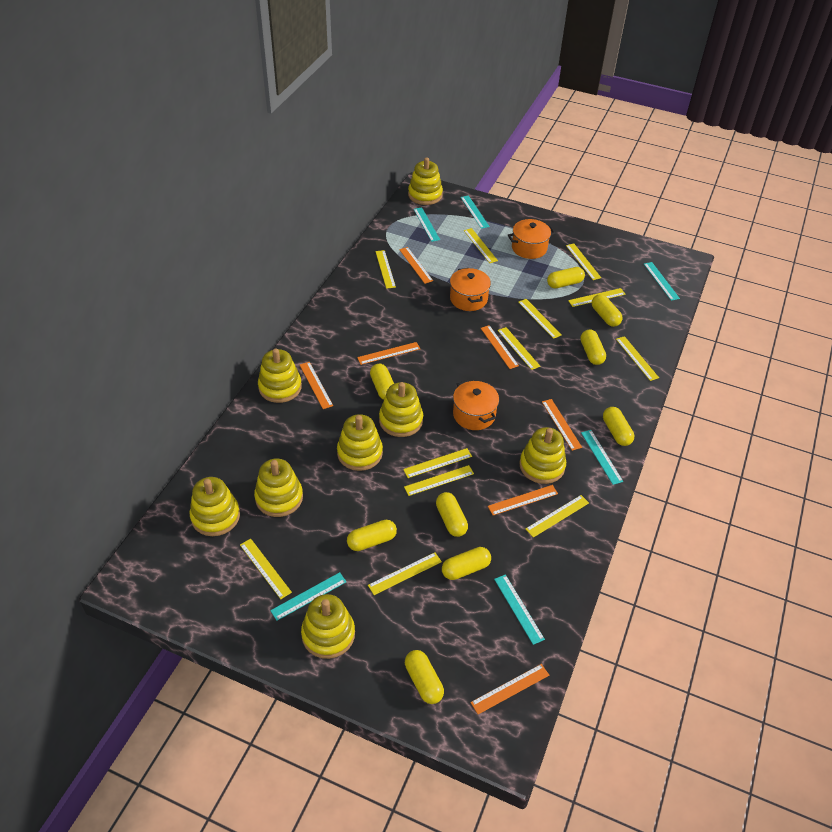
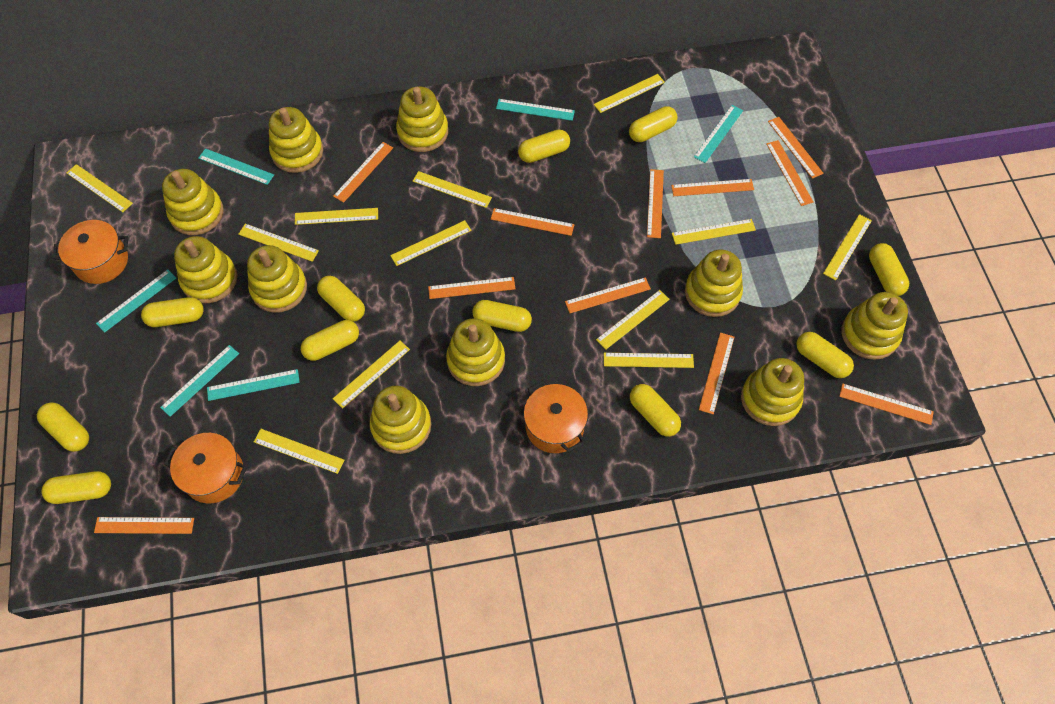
orange ruler: 7 -> 11
yellow capsule: 9 -> 11
yellow stacking toy: 8 -> 10

